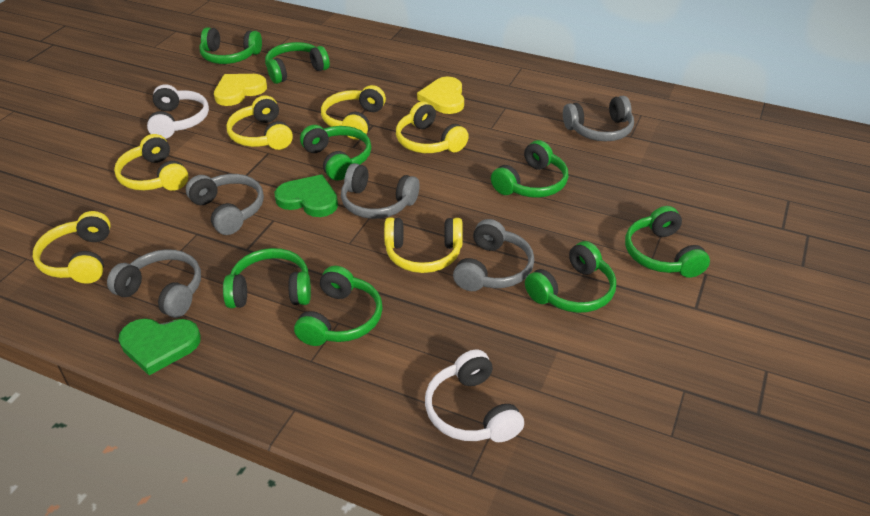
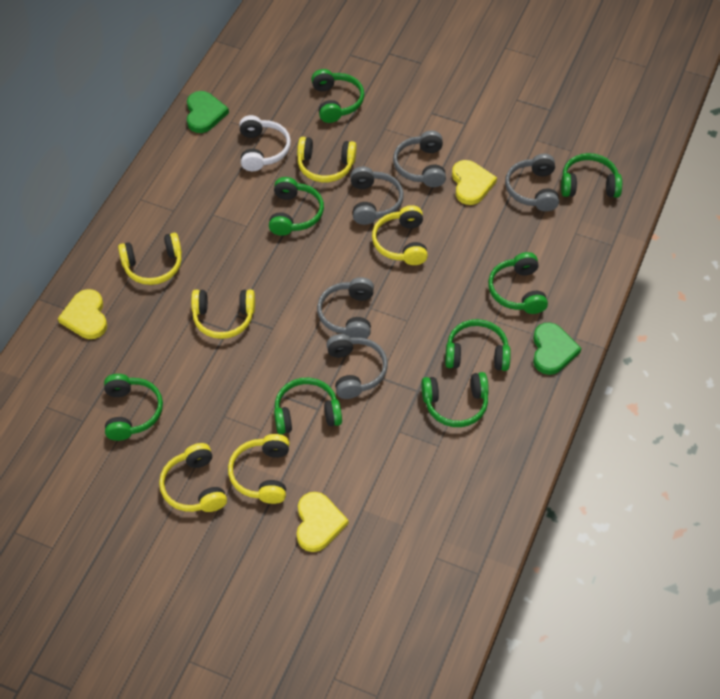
white headphones: 2 -> 1
yellow heart: 2 -> 3

